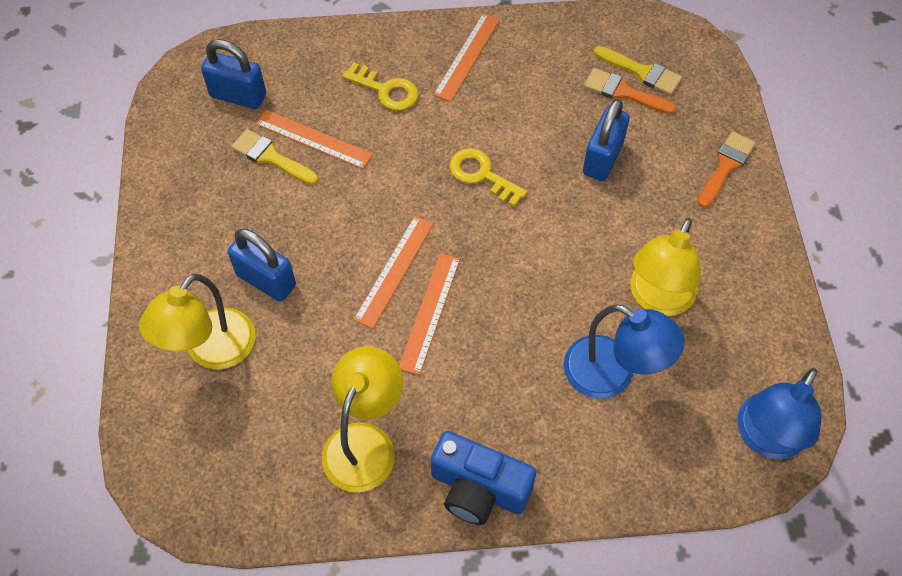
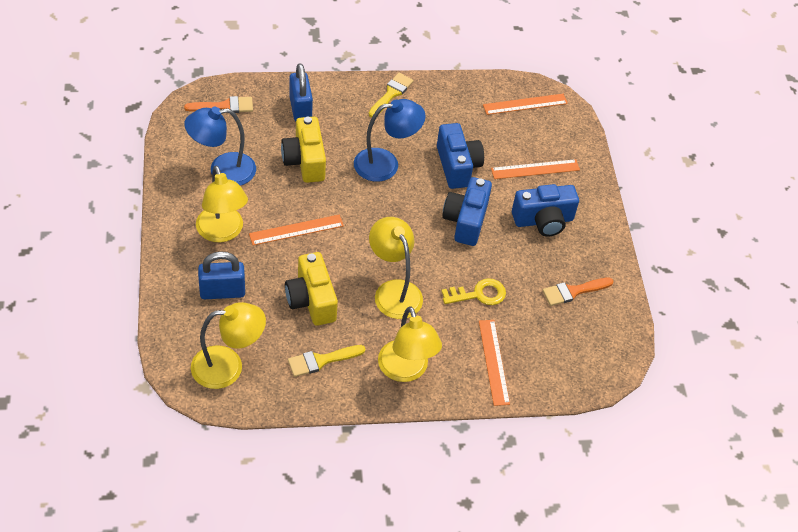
blue camera: 1 -> 3
blue padlock: 3 -> 2
yellow camera: 0 -> 2
yellow key: 2 -> 1
yellow lamp: 3 -> 4

